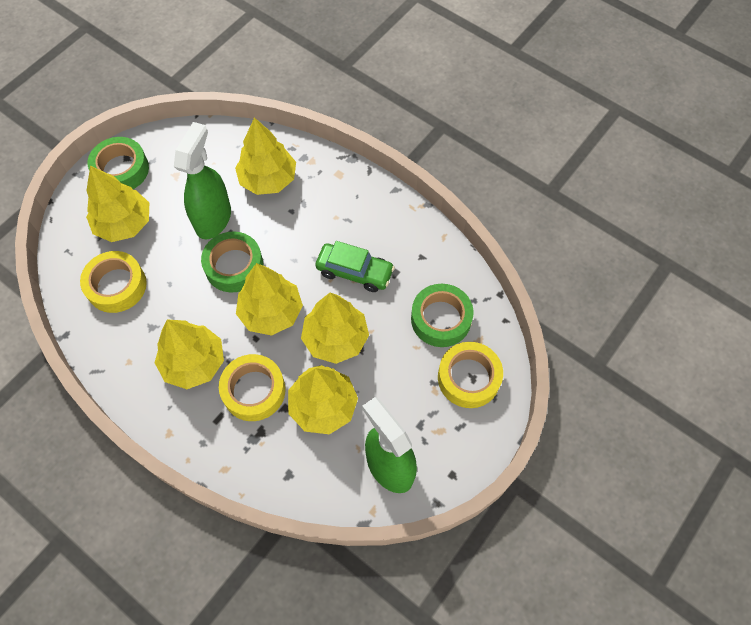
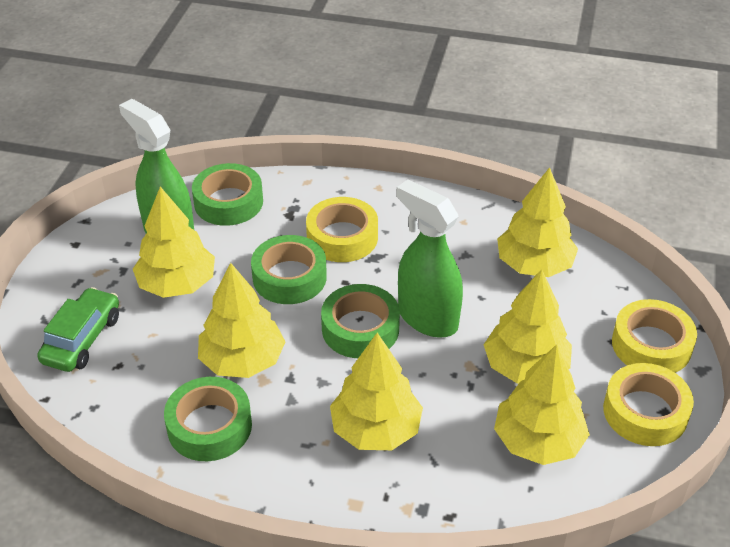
green tape: 3 -> 4

